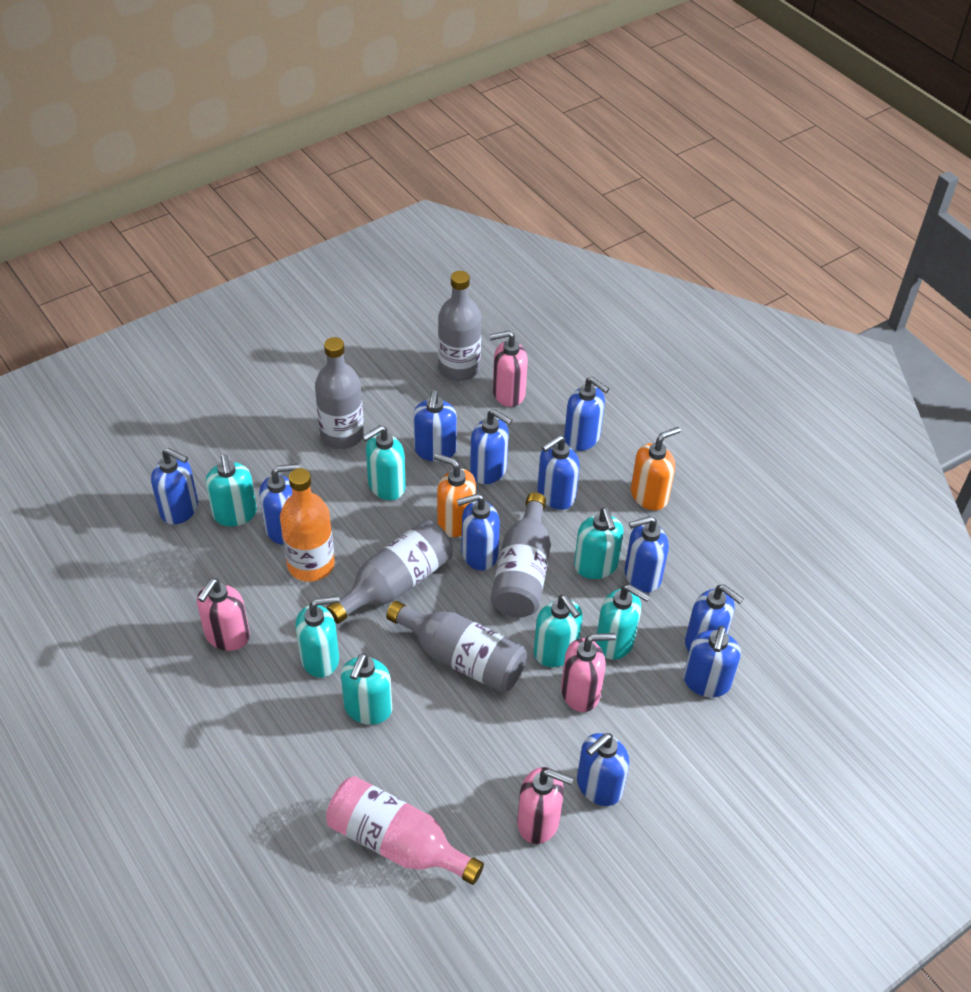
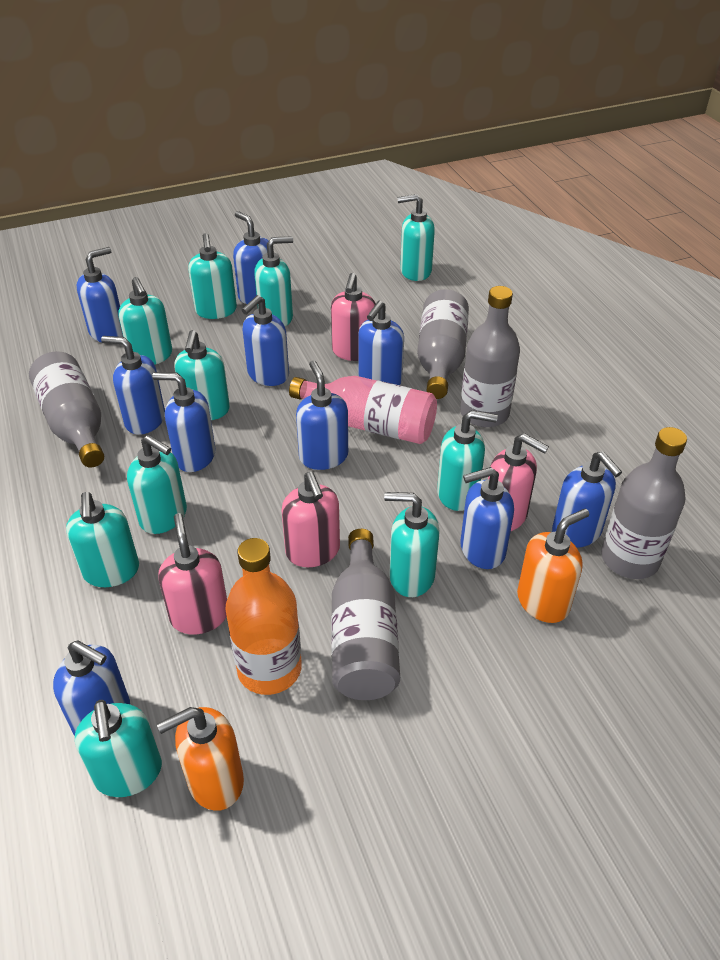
blue soap dispenser: 11 -> 10
turquoise soap dispenser: 7 -> 10

